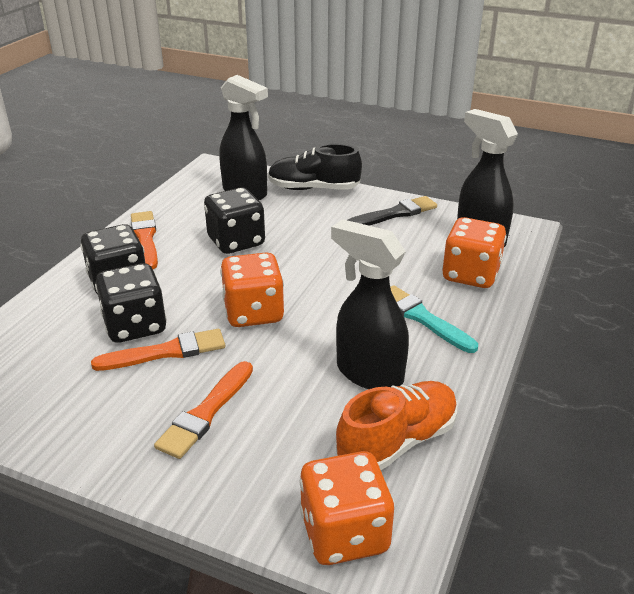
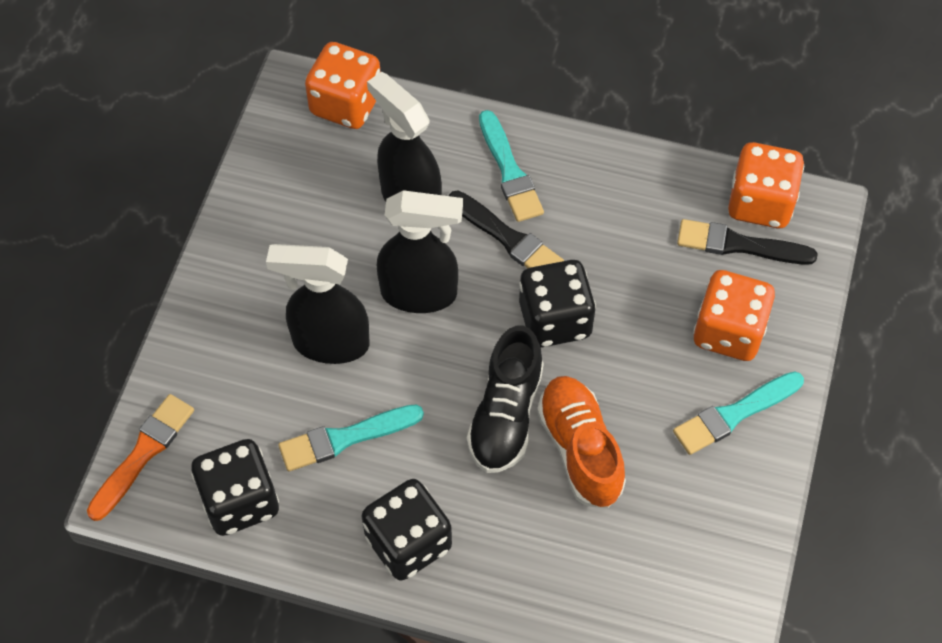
black brush: 1 -> 2
orange brush: 3 -> 1
turquoise brush: 1 -> 3

